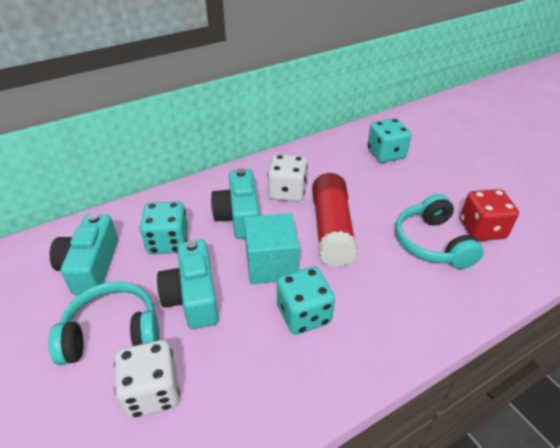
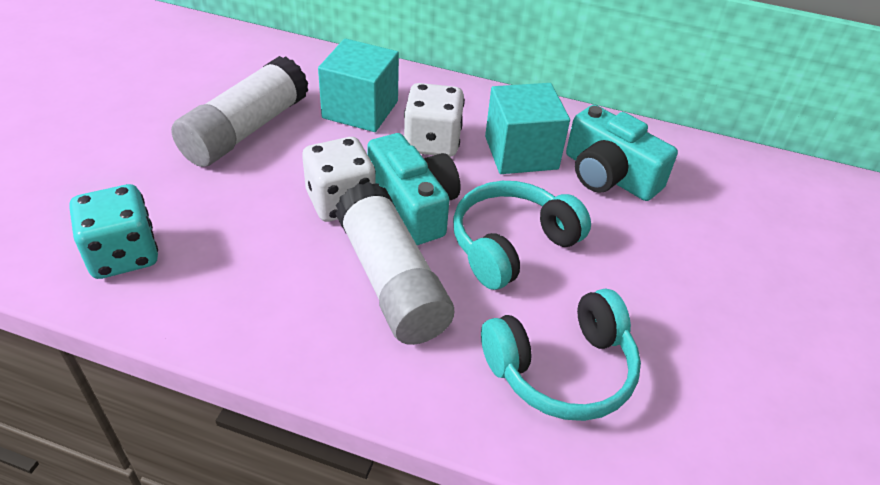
red dice: 1 -> 0
red glue stick: 1 -> 0
turquoise camera: 3 -> 2
turquoise cube: 1 -> 2
turquoise dice: 3 -> 1
white glue stick: 0 -> 2

